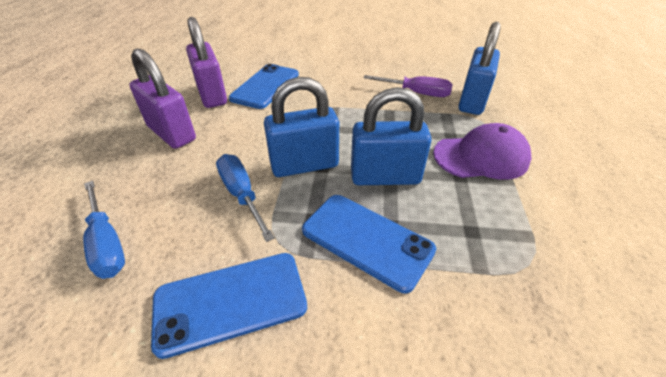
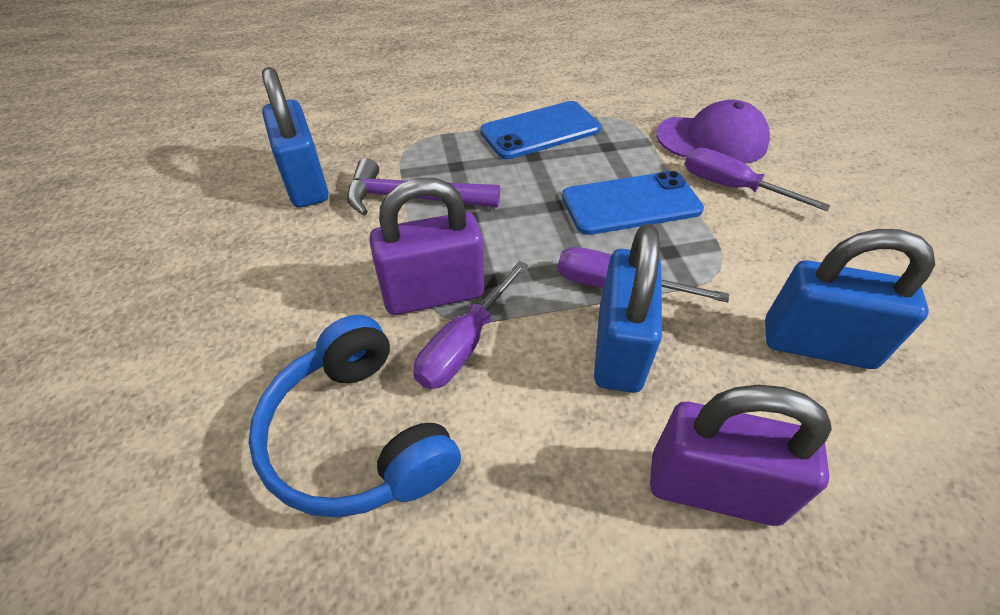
blue headphones: 0 -> 1
blue phone: 3 -> 2
blue screwdriver: 2 -> 0
purple hammer: 0 -> 1
purple screwdriver: 1 -> 3

